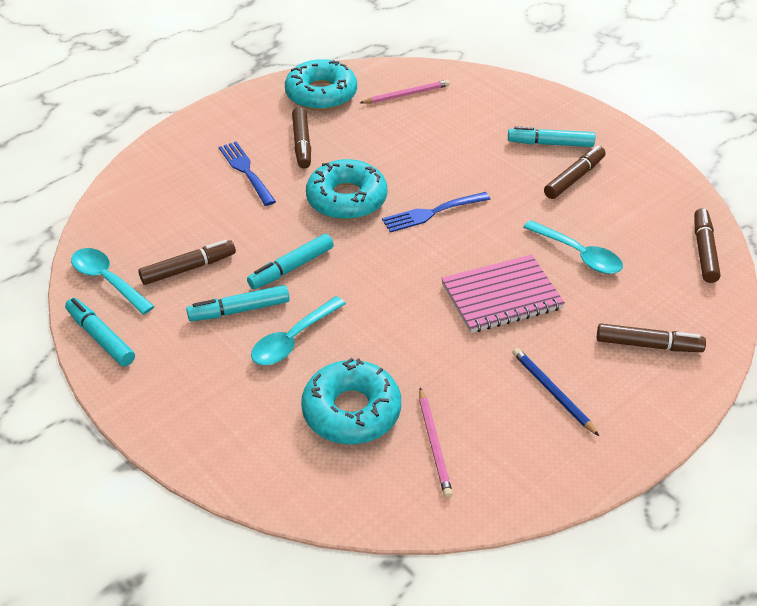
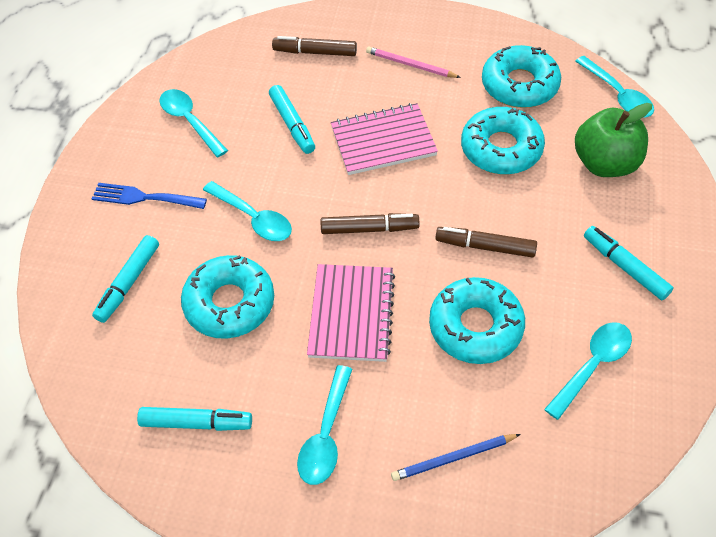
blue fork: 2 -> 1
brown marker: 5 -> 3
green apple: 0 -> 1
pink notebook: 1 -> 2
pink pencil: 2 -> 1
turquoise donut: 3 -> 4
turquoise spoon: 3 -> 5

